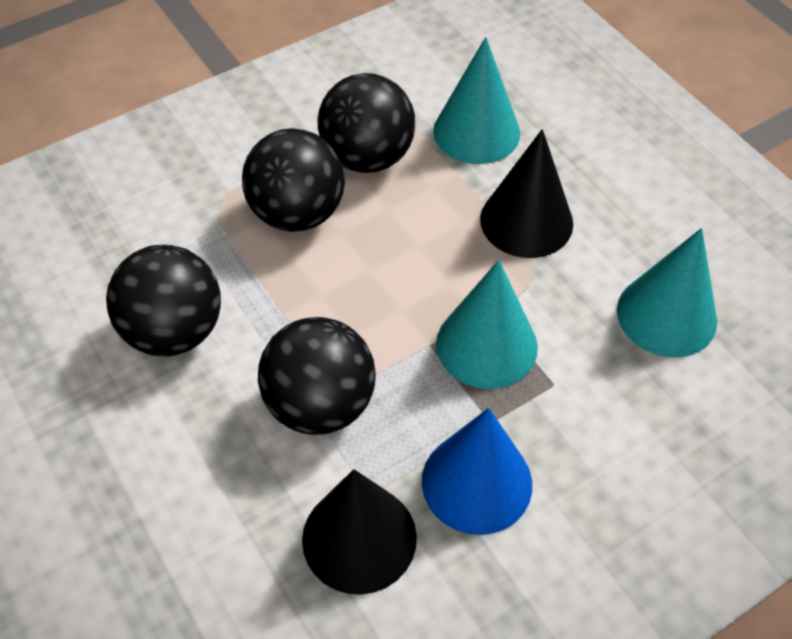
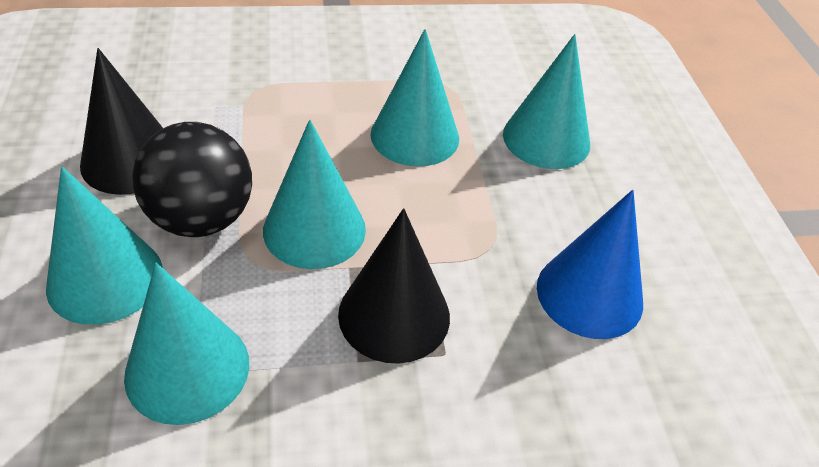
black ball: 4 -> 1
turquoise cone: 3 -> 5

